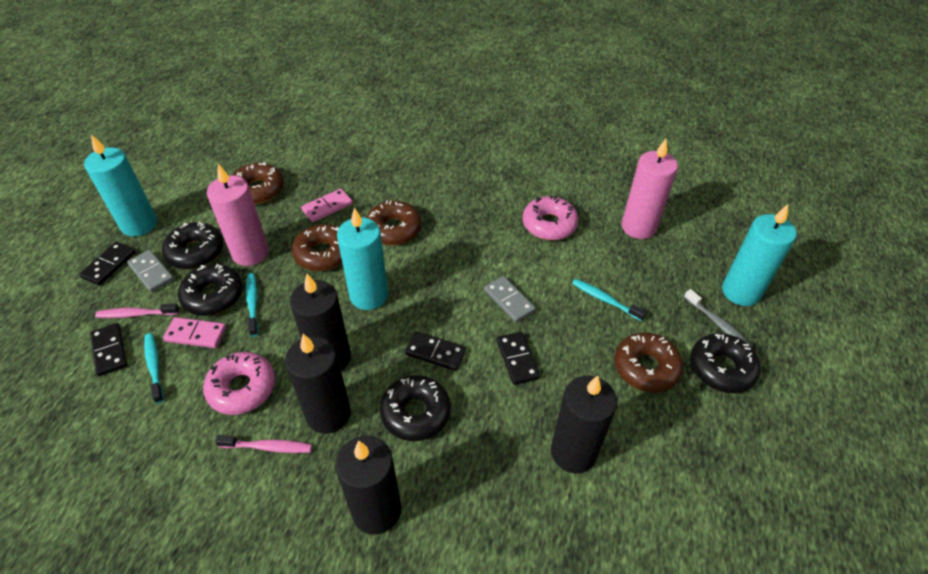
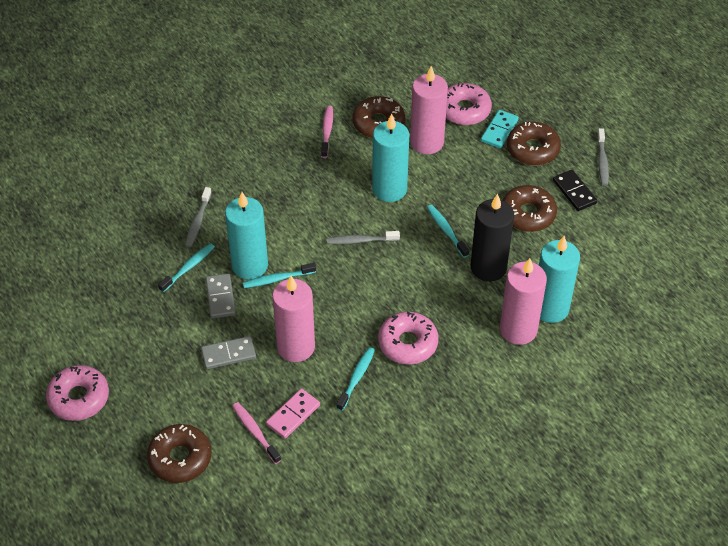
black candle: 4 -> 1
black domino: 4 -> 1
black donut: 4 -> 0
grey toothbrush: 1 -> 3
pink candle: 2 -> 3
pink domino: 2 -> 1
pink donut: 2 -> 3
turquoise domino: 0 -> 1
turquoise toothbrush: 3 -> 4

